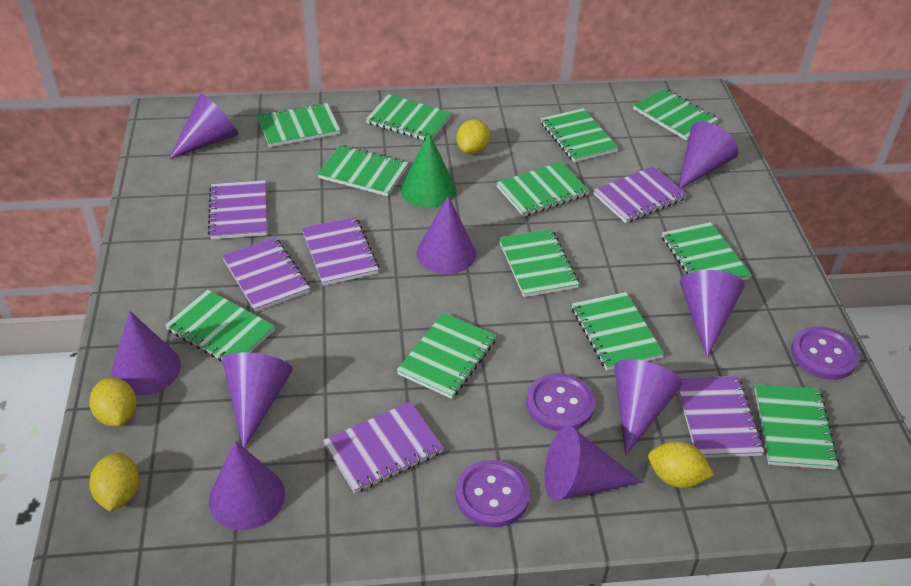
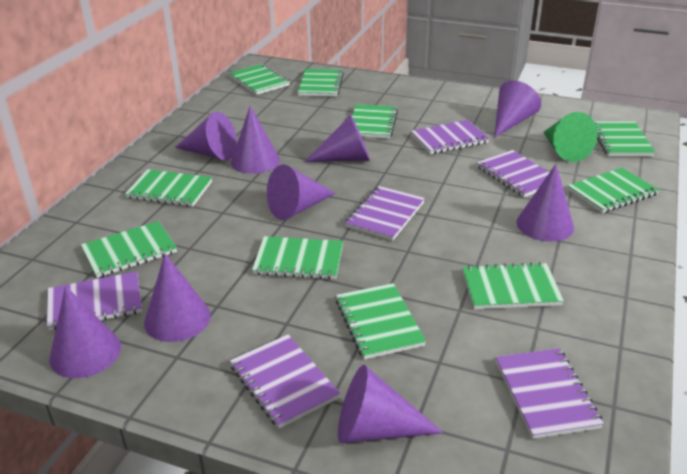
green notebook: 12 -> 10
purple button: 3 -> 0
yellow lemon: 4 -> 0

